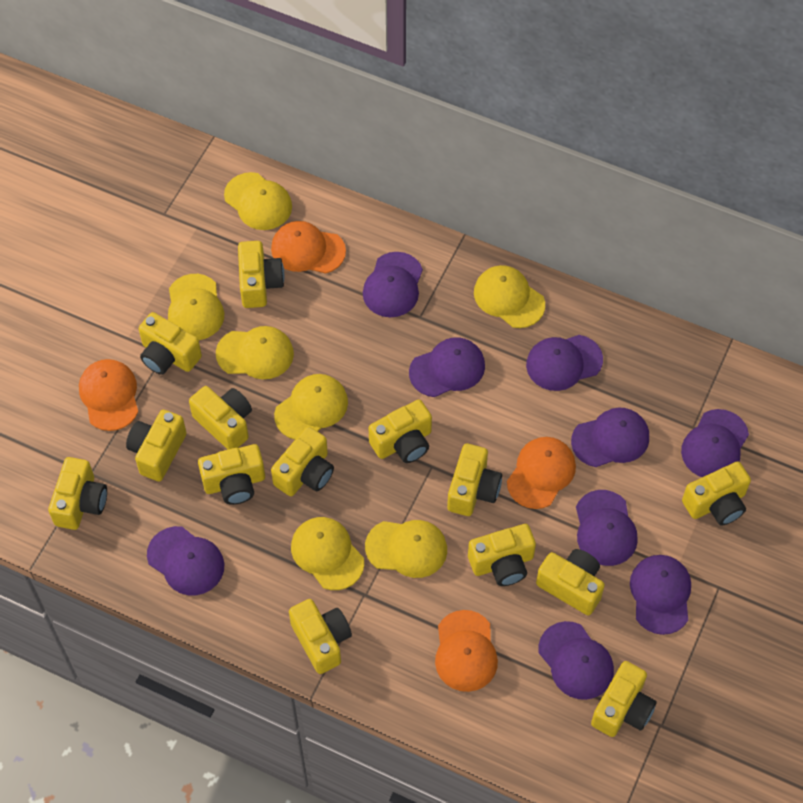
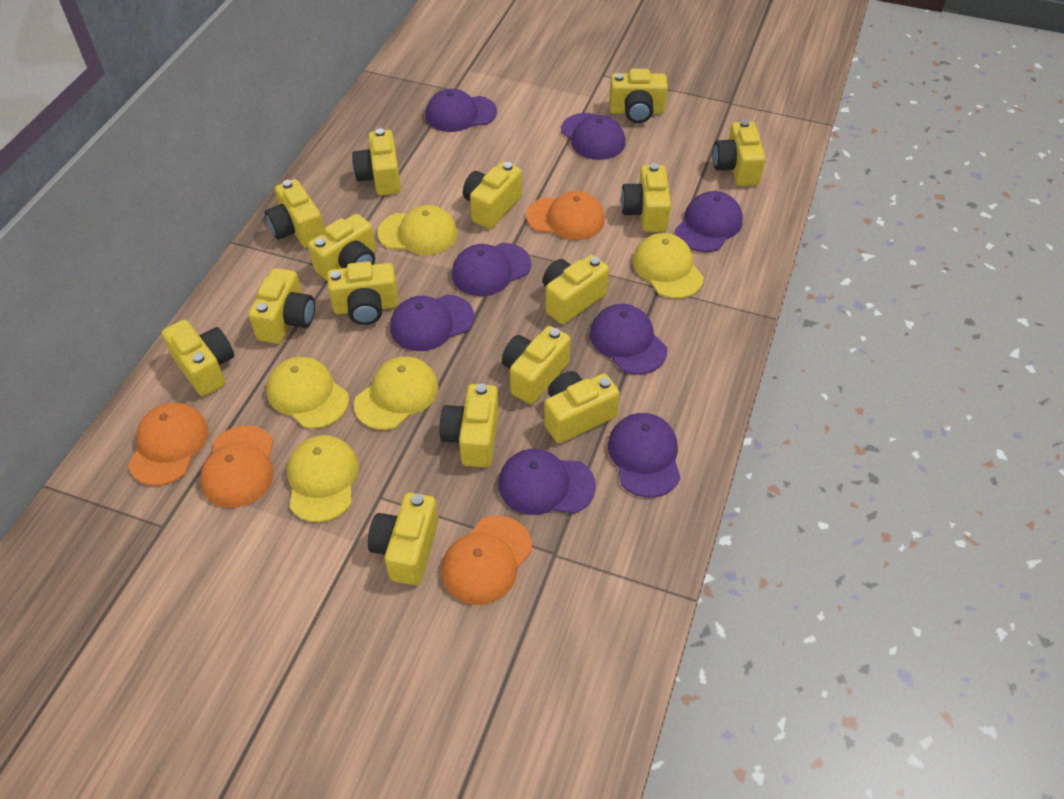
purple cap: 9 -> 8
yellow camera: 14 -> 15
yellow cap: 7 -> 5

